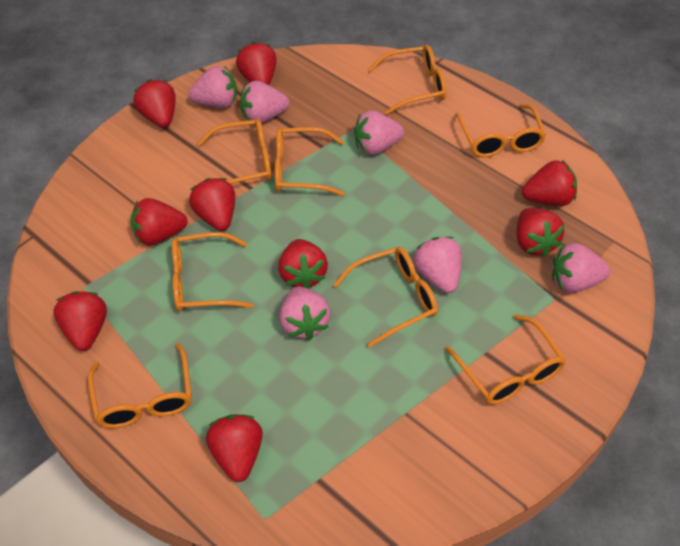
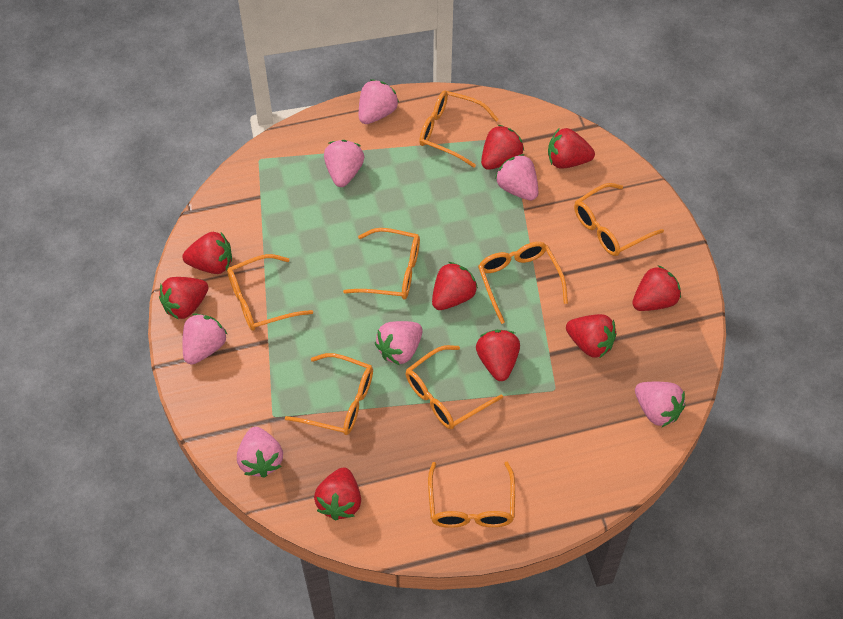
pink strawberry: 6 -> 7

